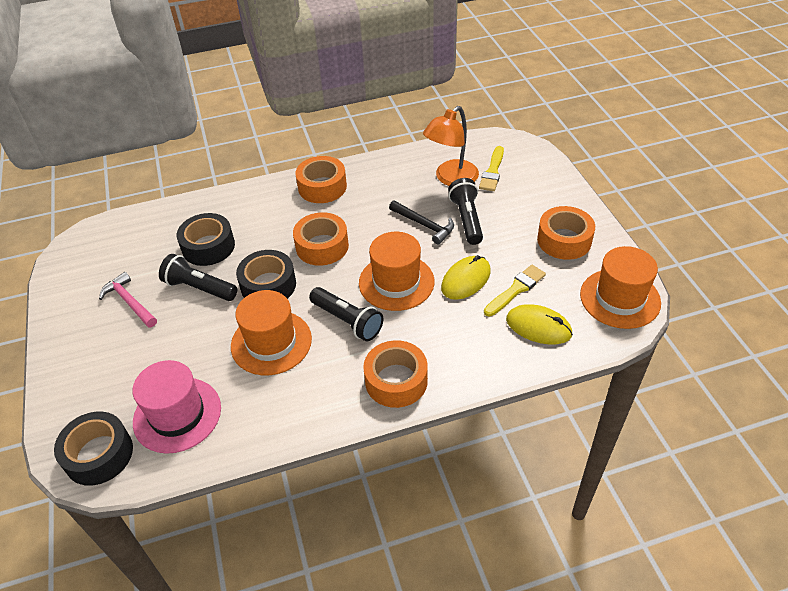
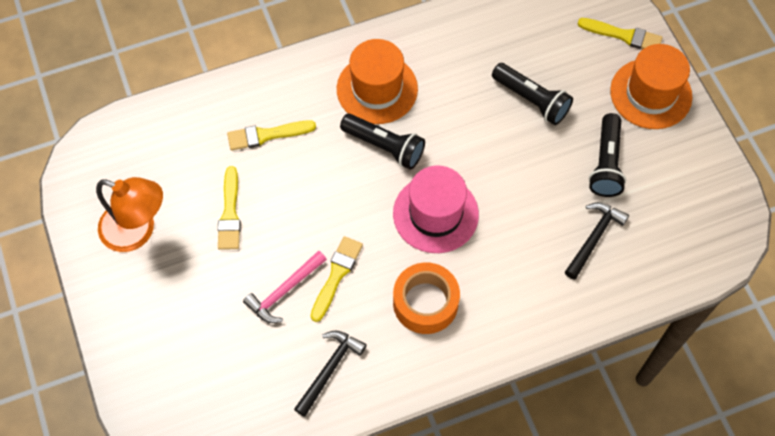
black hammer: 1 -> 2
black tape: 3 -> 0
orange hat: 3 -> 2
orange tape: 4 -> 1
yellow brush: 2 -> 4
yellow mouse: 2 -> 0

